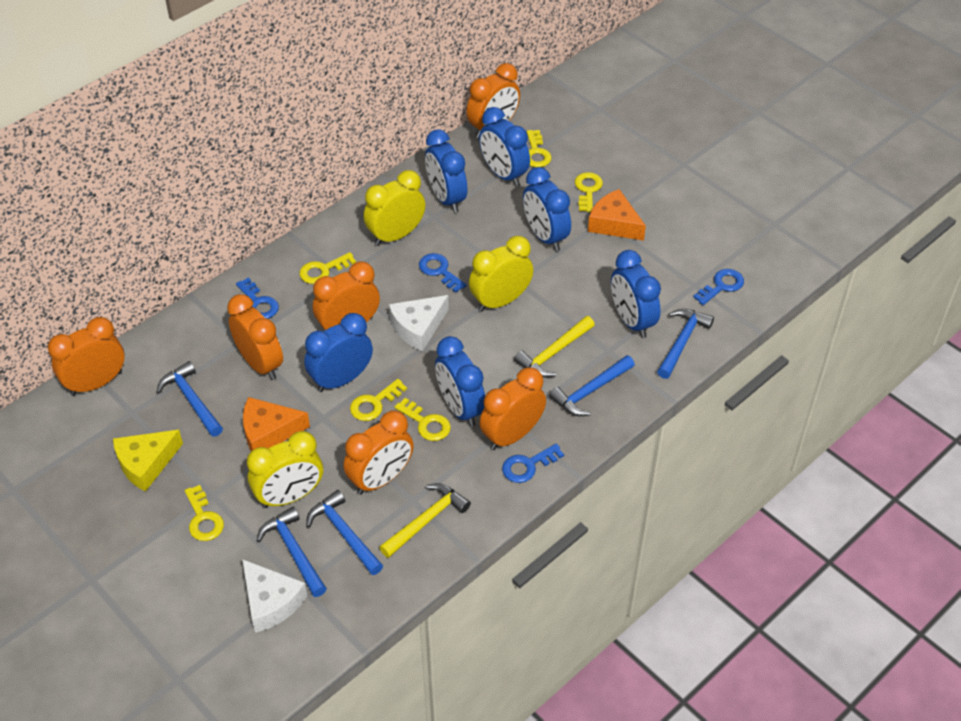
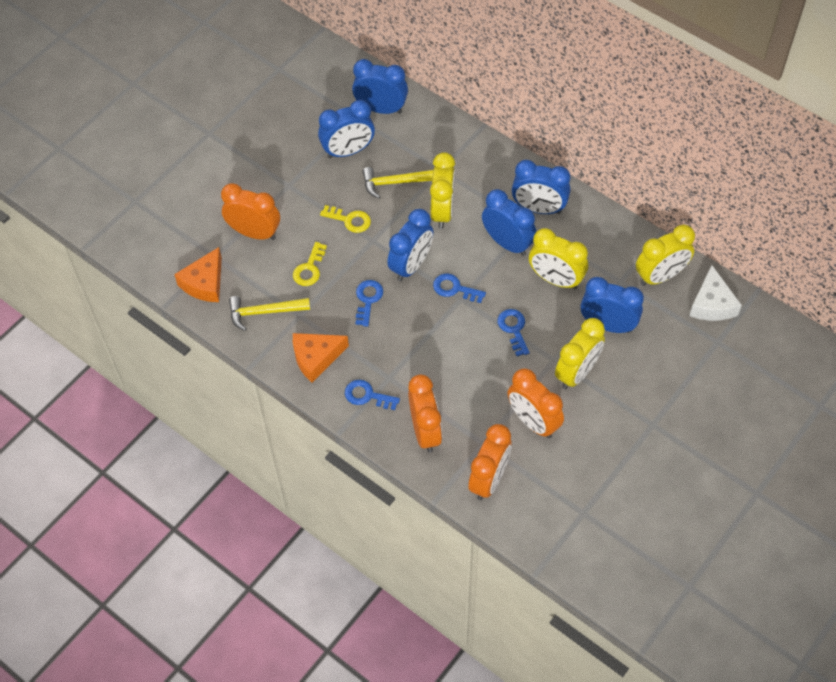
blue hammer: 5 -> 0
orange clock: 6 -> 4
white cheese: 2 -> 1
yellow cheese: 1 -> 0
yellow clock: 3 -> 4
yellow key: 6 -> 2

